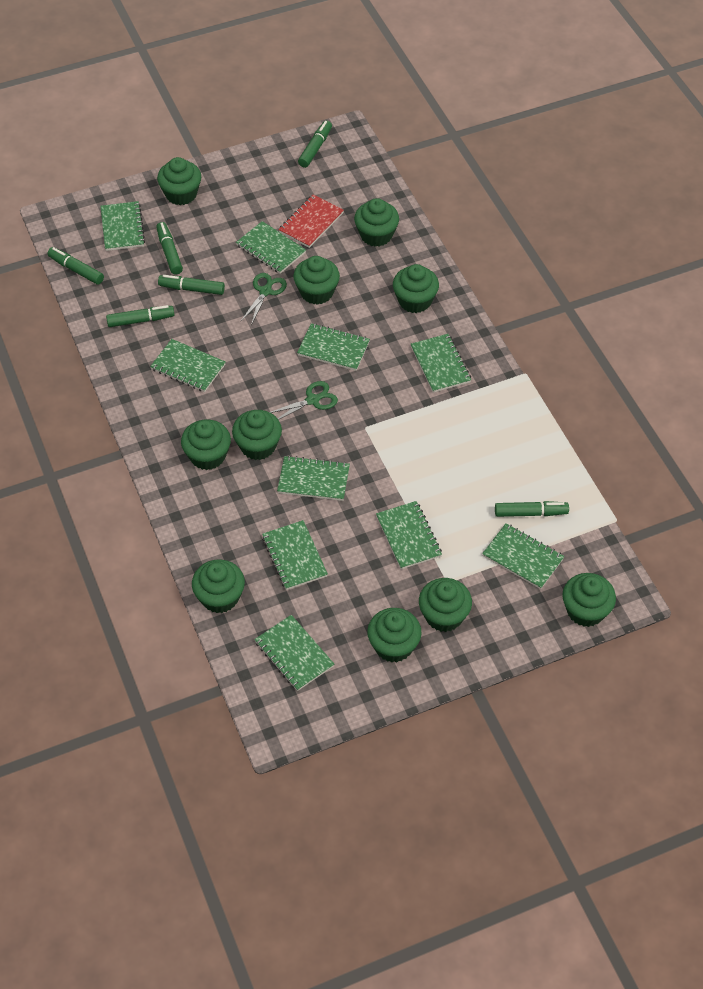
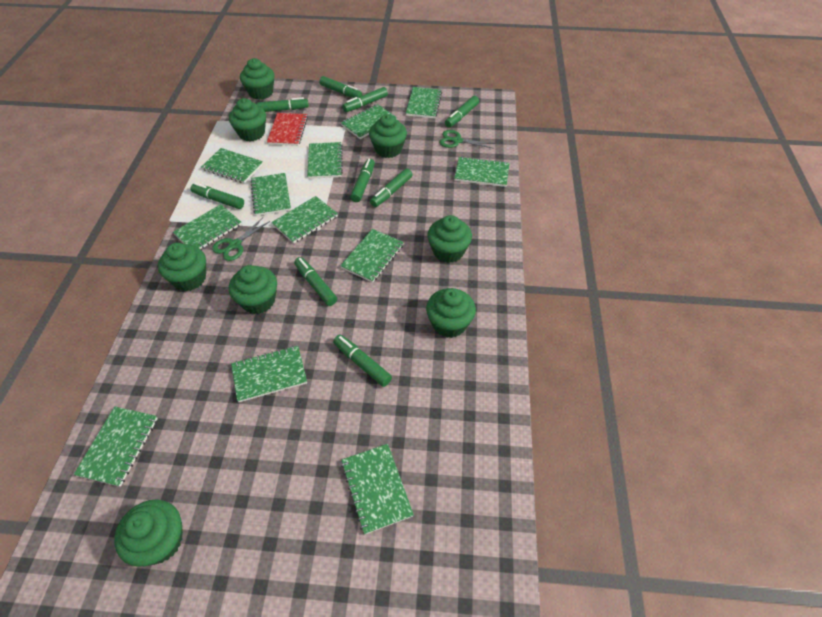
green cupcake: 10 -> 8
green marker: 6 -> 9
green notebook: 10 -> 12

